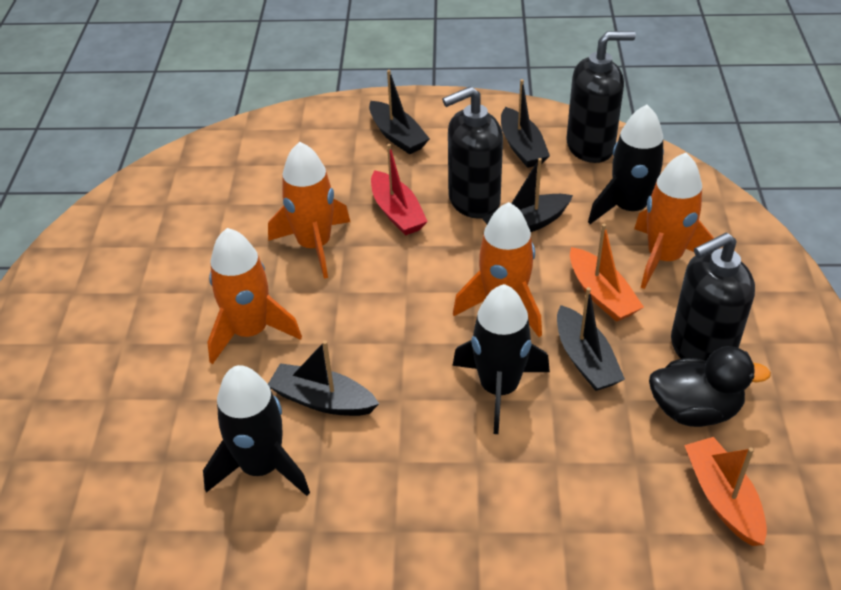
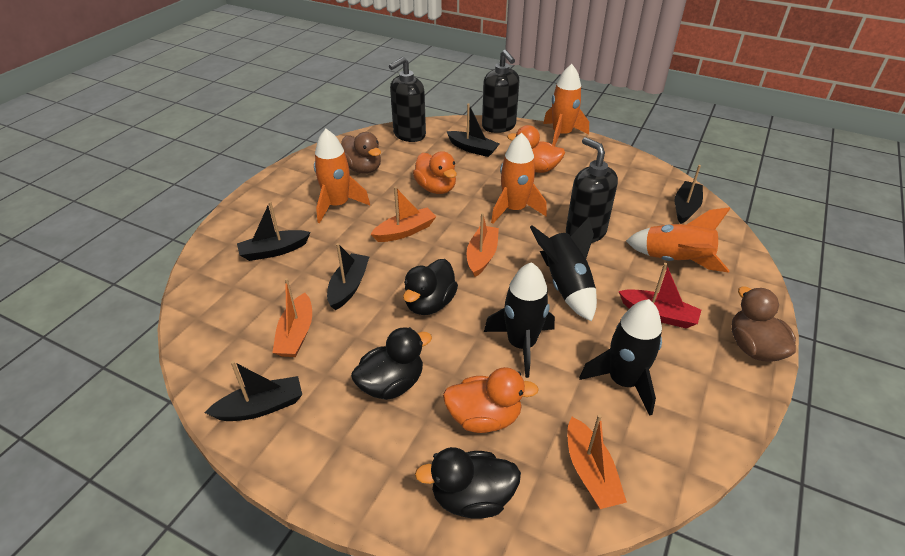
black duck: 1 -> 3
brown duck: 0 -> 2
orange boat: 2 -> 4
orange duck: 0 -> 3

